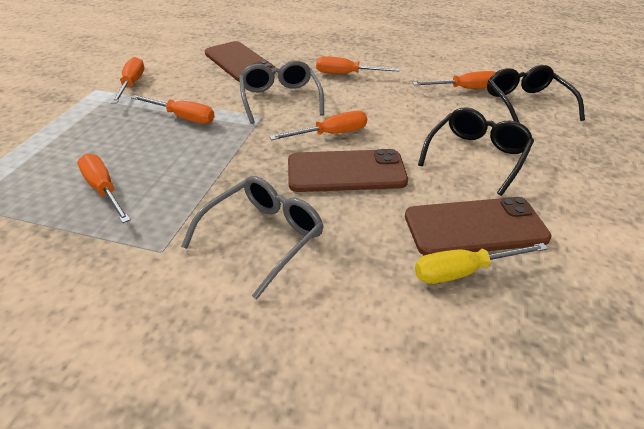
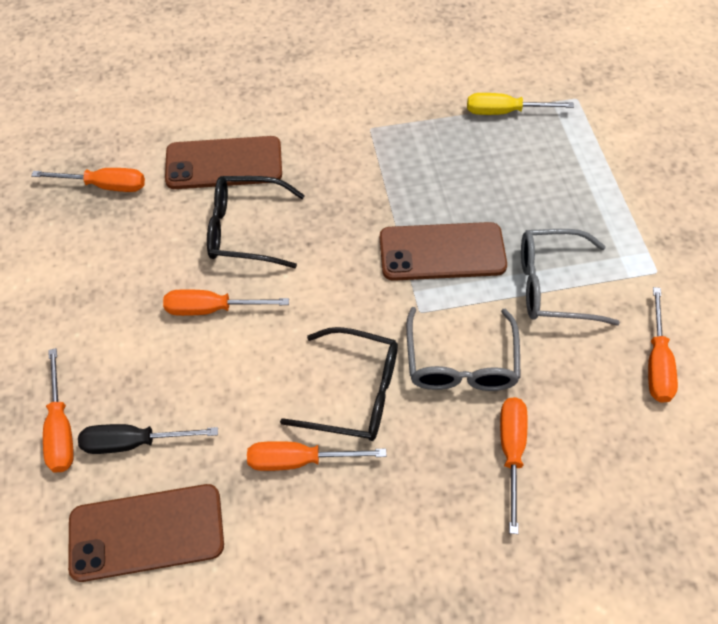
black screwdriver: 0 -> 1

